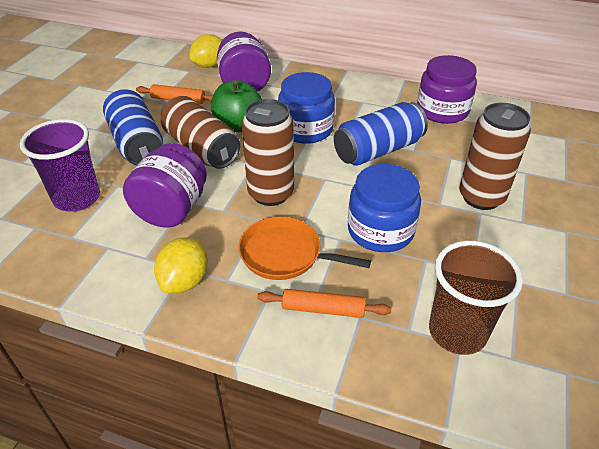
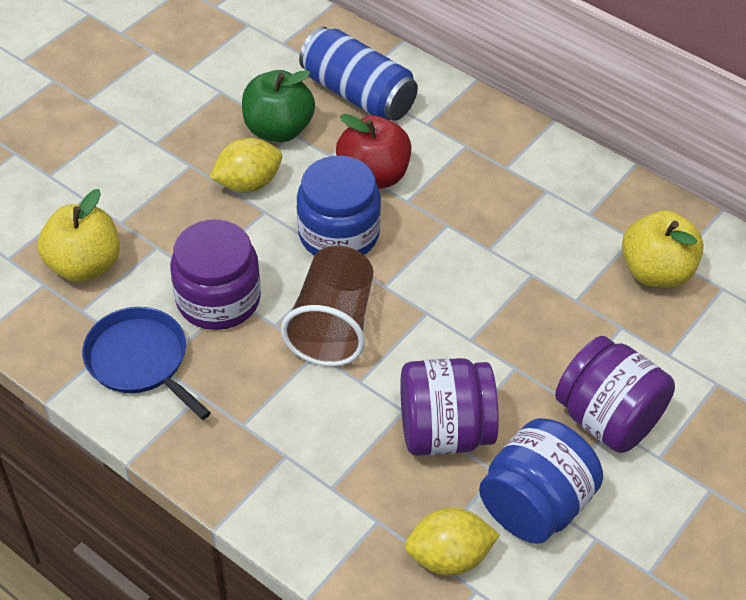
blue can: 2 -> 1
blue pan: 0 -> 1
brown can: 3 -> 0
orange pan: 1 -> 0
orange rolling pin: 2 -> 0
purple cup: 1 -> 0
red apple: 0 -> 1
yellow apple: 0 -> 2

